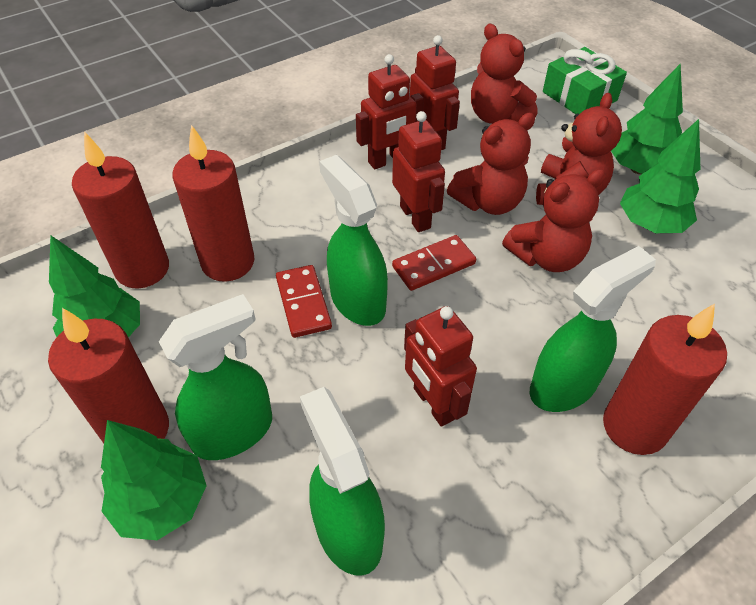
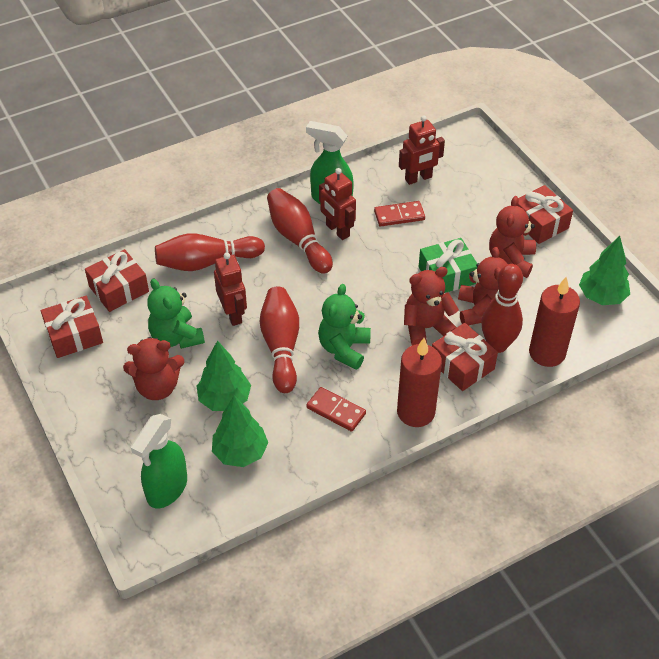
green spray bottle: 4 -> 2
green teddy bear: 0 -> 2
green tree: 4 -> 3
red bowling pin: 0 -> 4
red candle: 4 -> 2
red gift: 0 -> 4
red robot: 4 -> 3

